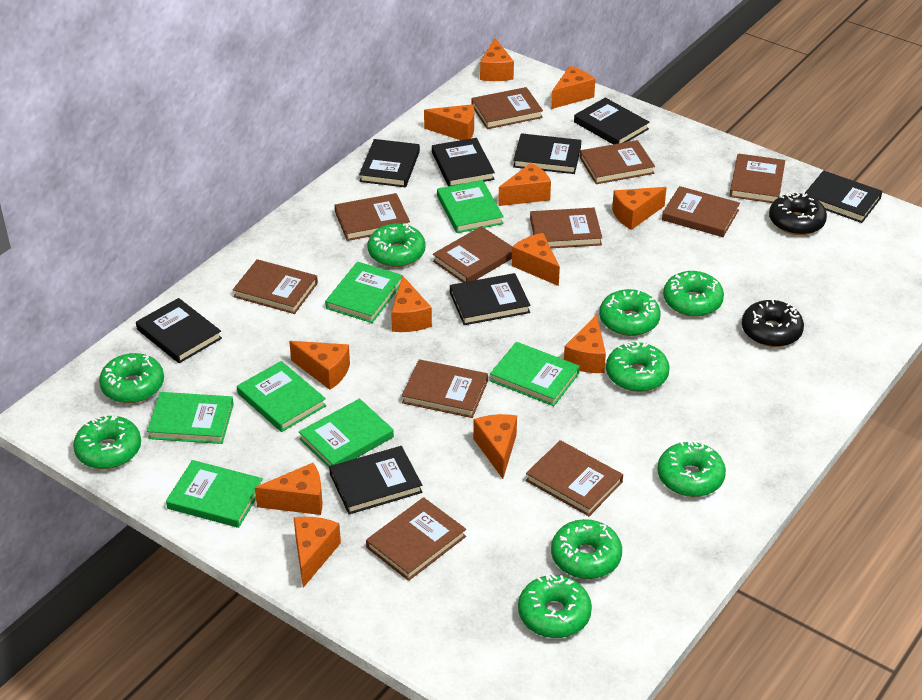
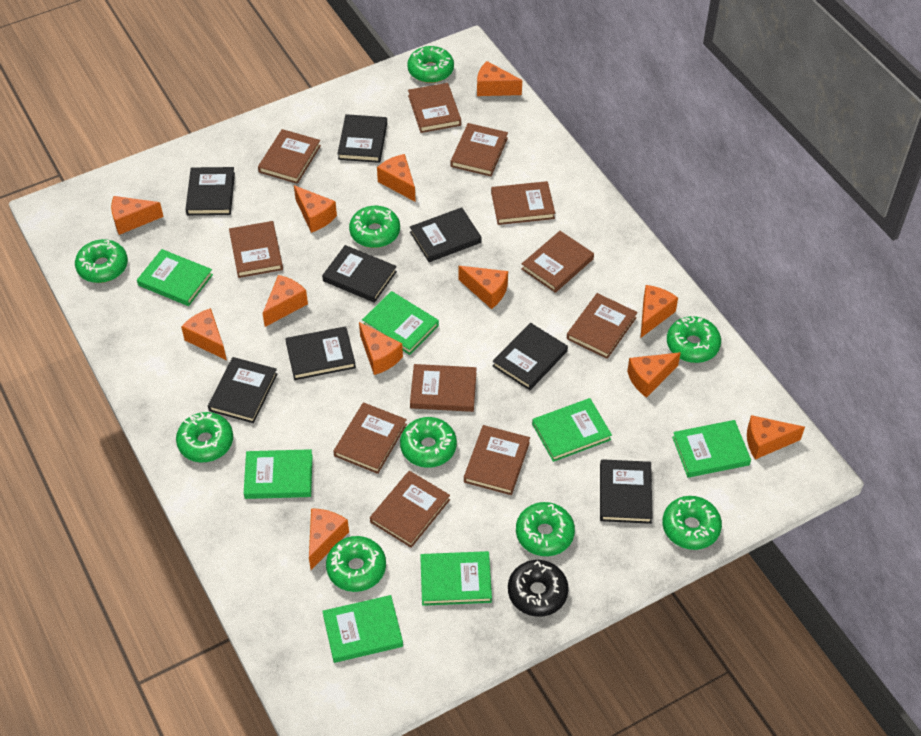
black donut: 2 -> 1

